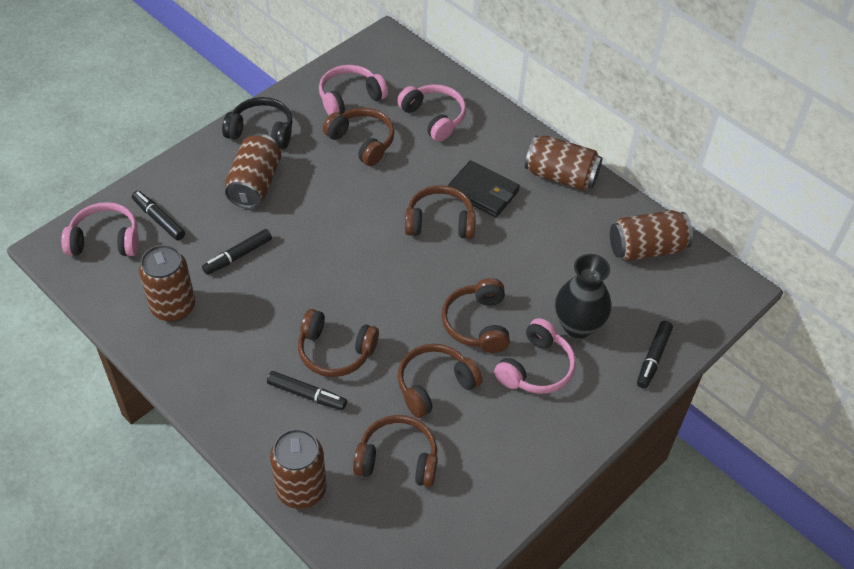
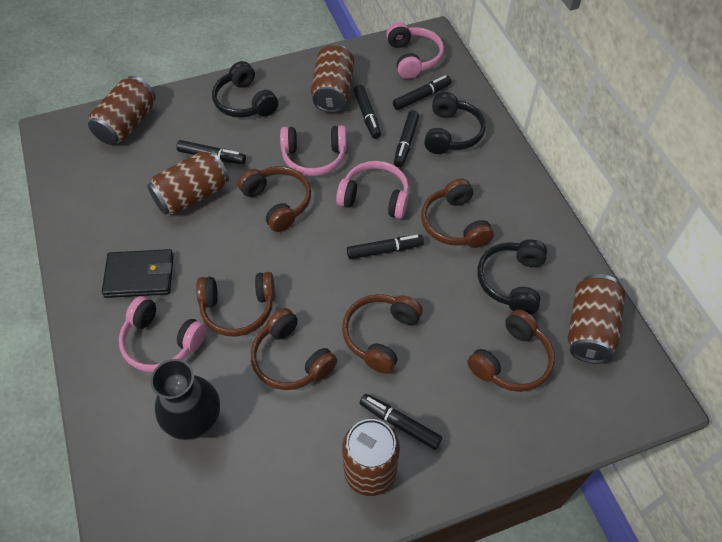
black headphones: 1 -> 3
black marker: 4 -> 6

